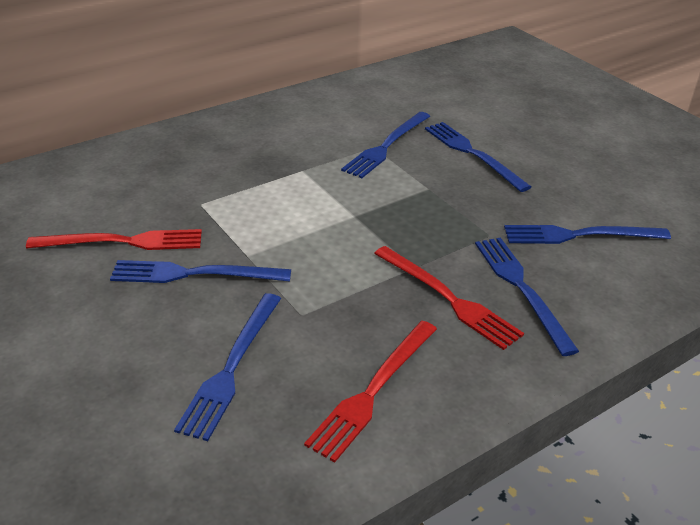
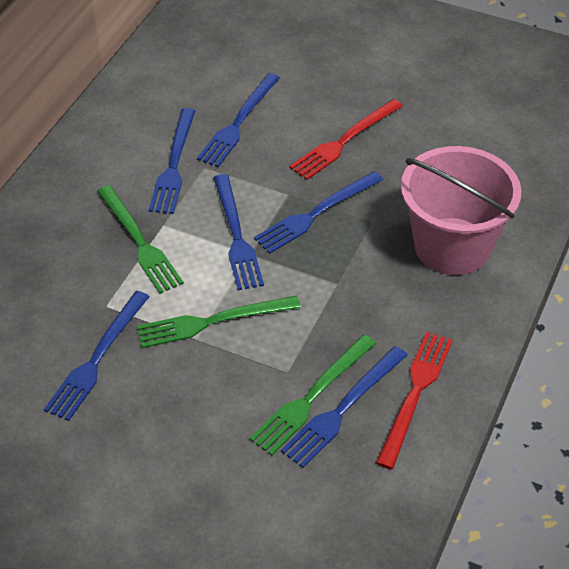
green fork: 0 -> 3
pink bucket: 0 -> 1
red fork: 3 -> 2

